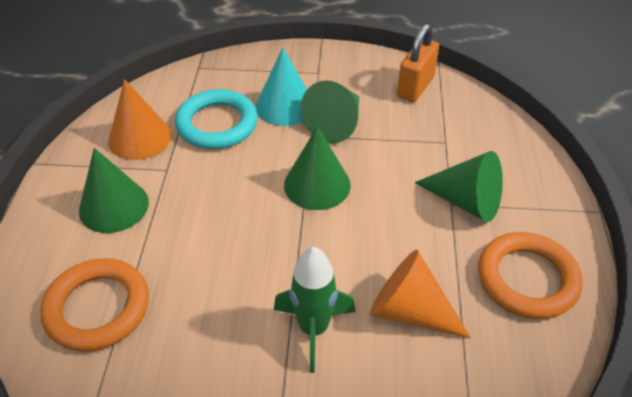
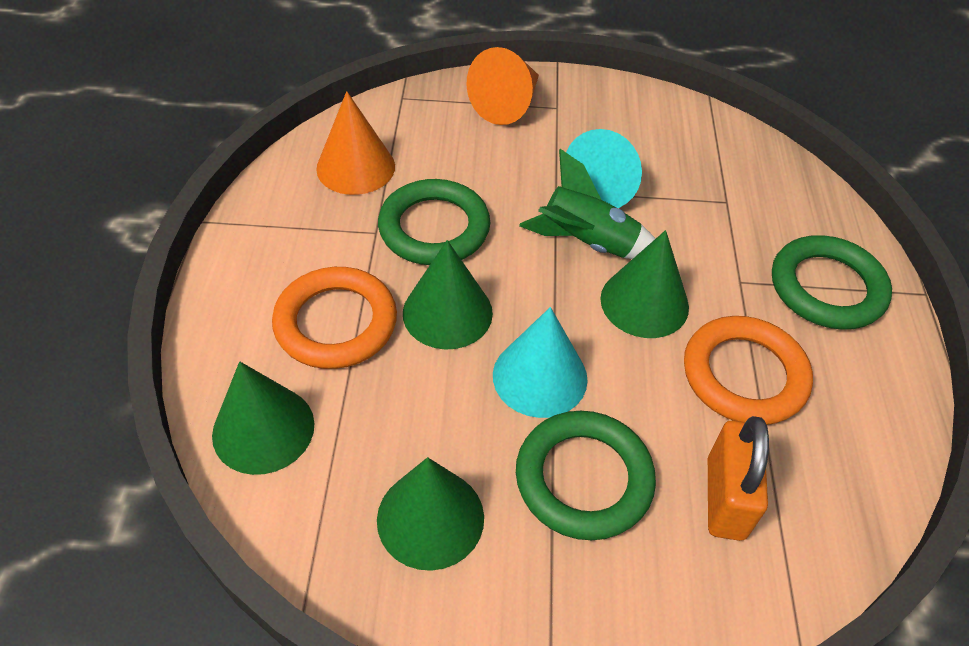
green ring: 0 -> 3
turquoise cone: 1 -> 2
turquoise ring: 1 -> 0

